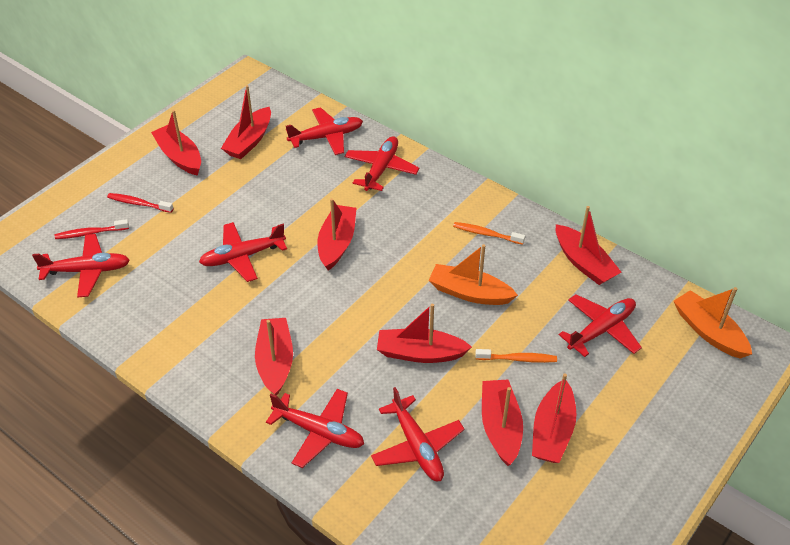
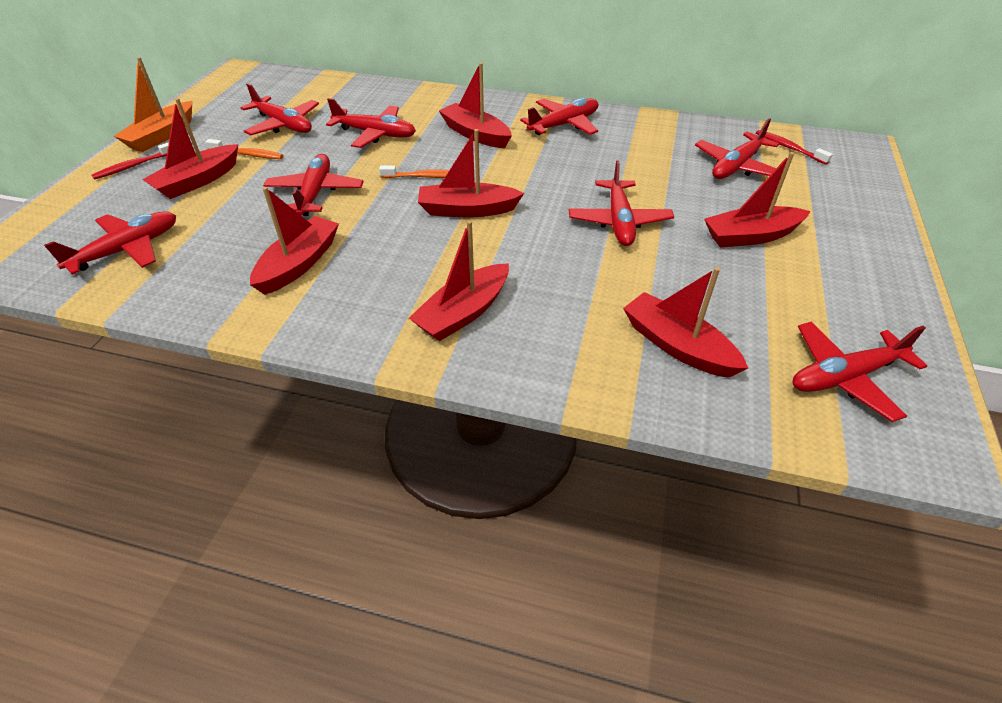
orange boat: 2 -> 1
red boat: 8 -> 7
red plane: 7 -> 8

